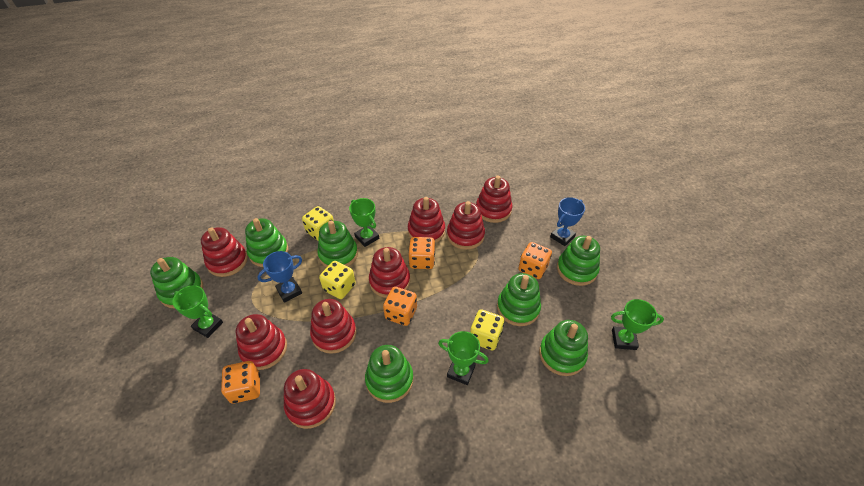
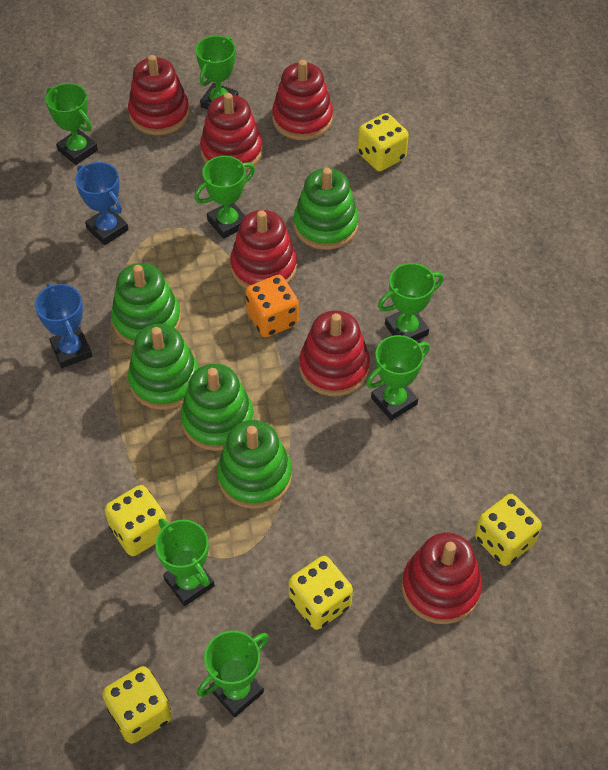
green stacking toy: 7 -> 5
green trophy: 4 -> 7
orange dice: 4 -> 1
red stacking toy: 8 -> 6
yellow dice: 3 -> 5

